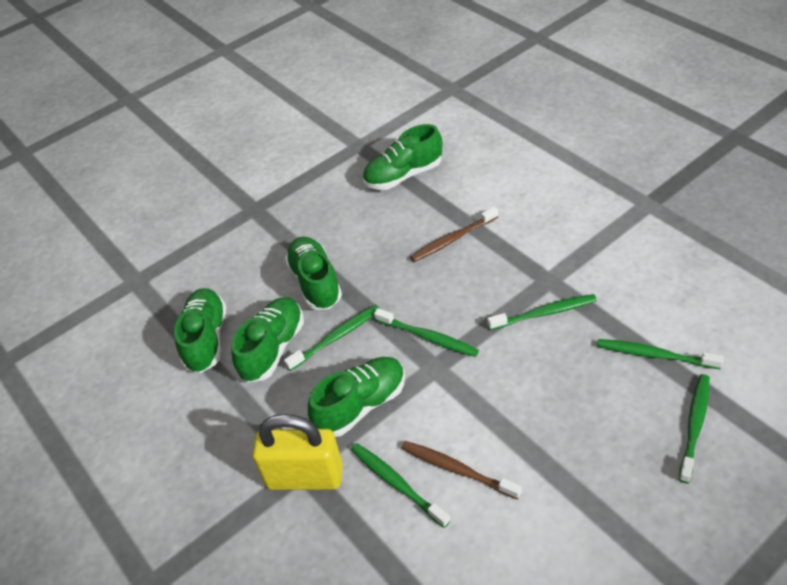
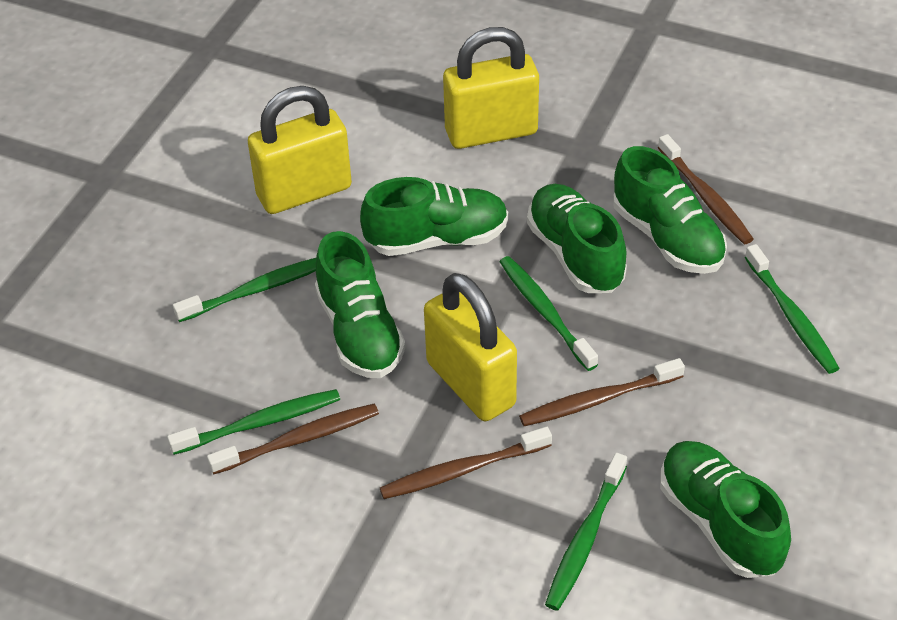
brown toothbrush: 2 -> 4
green toothbrush: 6 -> 5
yellow padlock: 1 -> 3

